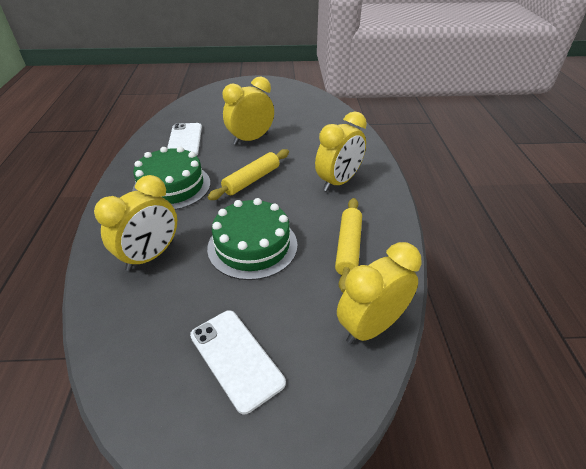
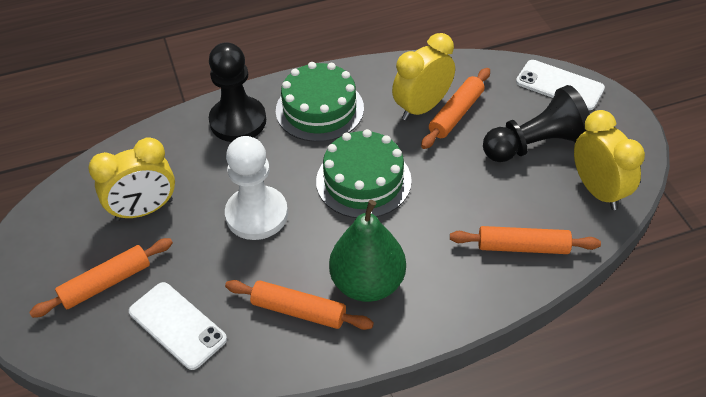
black pawn: 0 -> 2
green pear: 0 -> 1
orange rolling pin: 0 -> 4
white pawn: 0 -> 1
yellow clock: 4 -> 3
yellow rolling pin: 2 -> 0

